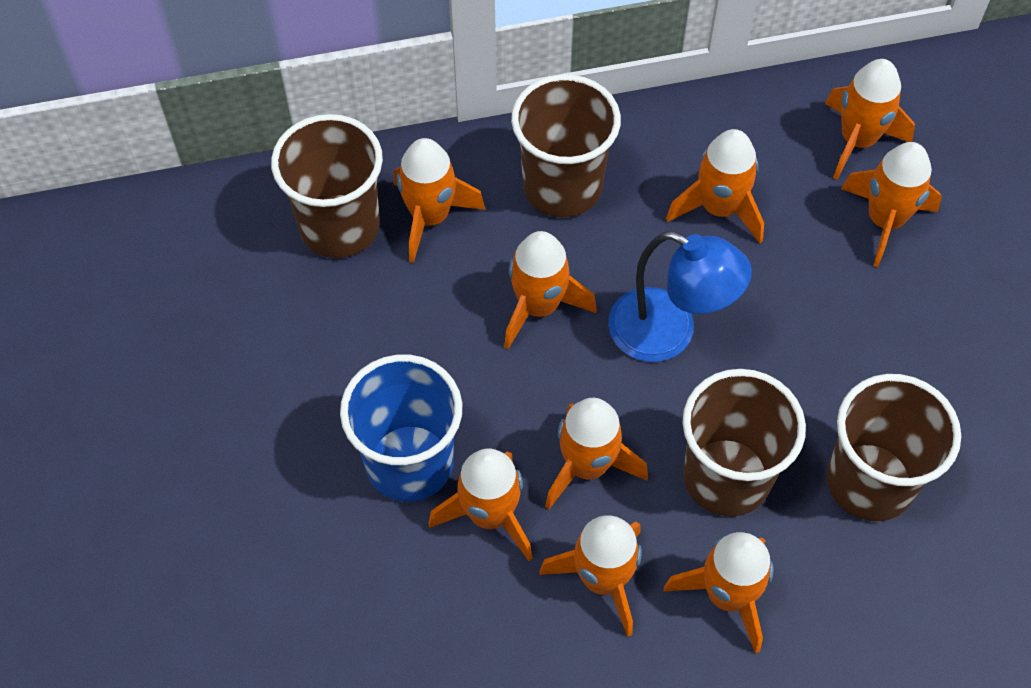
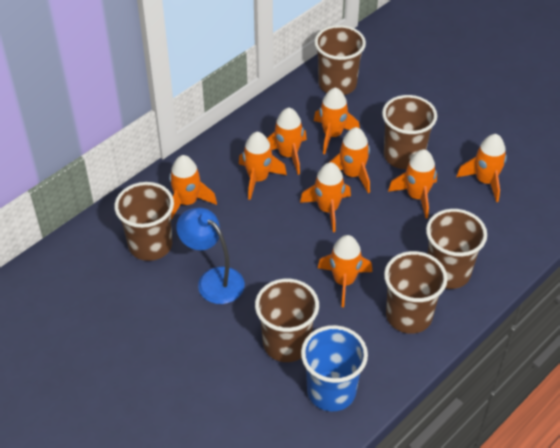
brown cup: 4 -> 6

